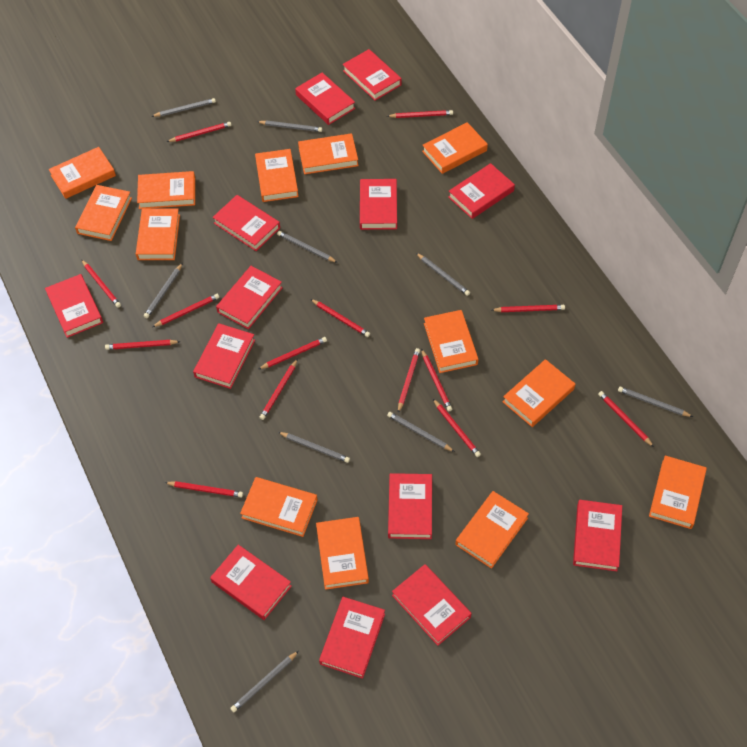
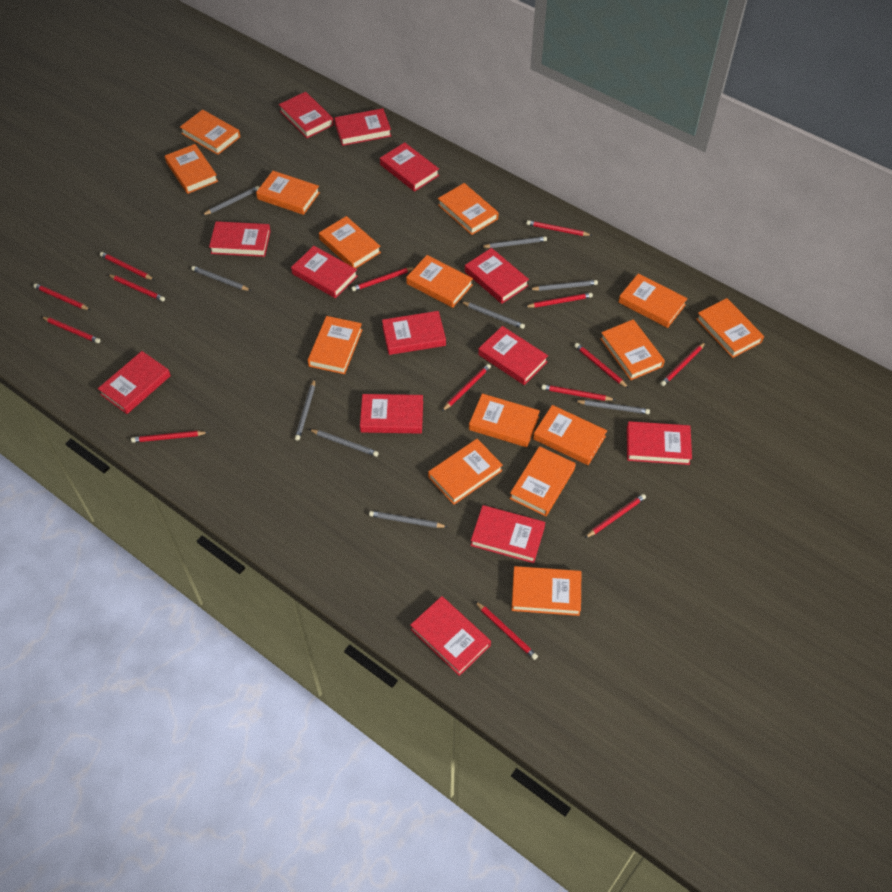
orange book: 13 -> 15

